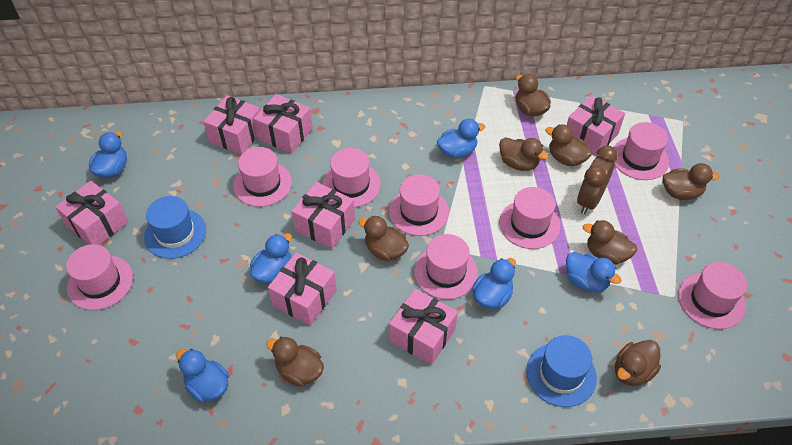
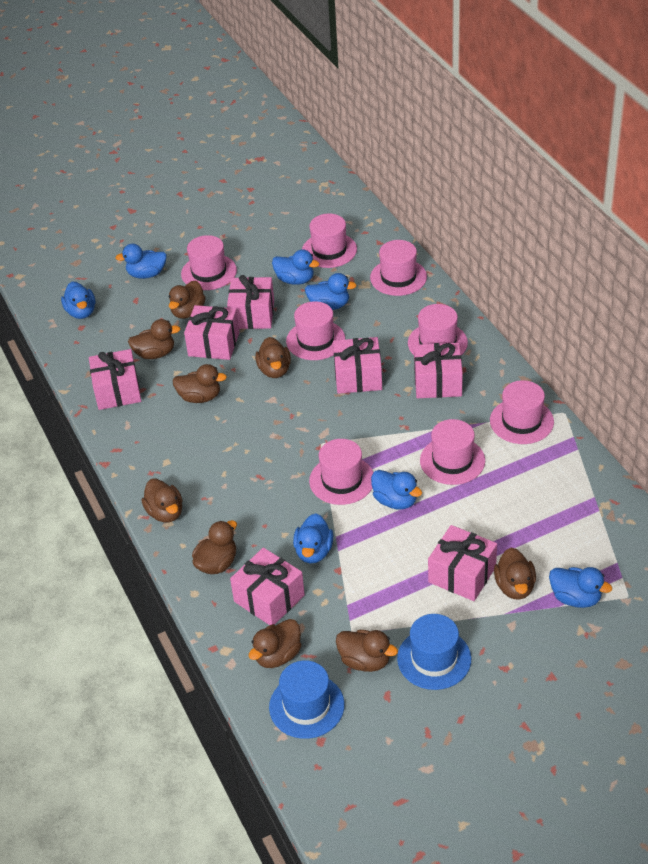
blue duck: 6 -> 7
brown clock: 1 -> 0
brown duck: 8 -> 9

